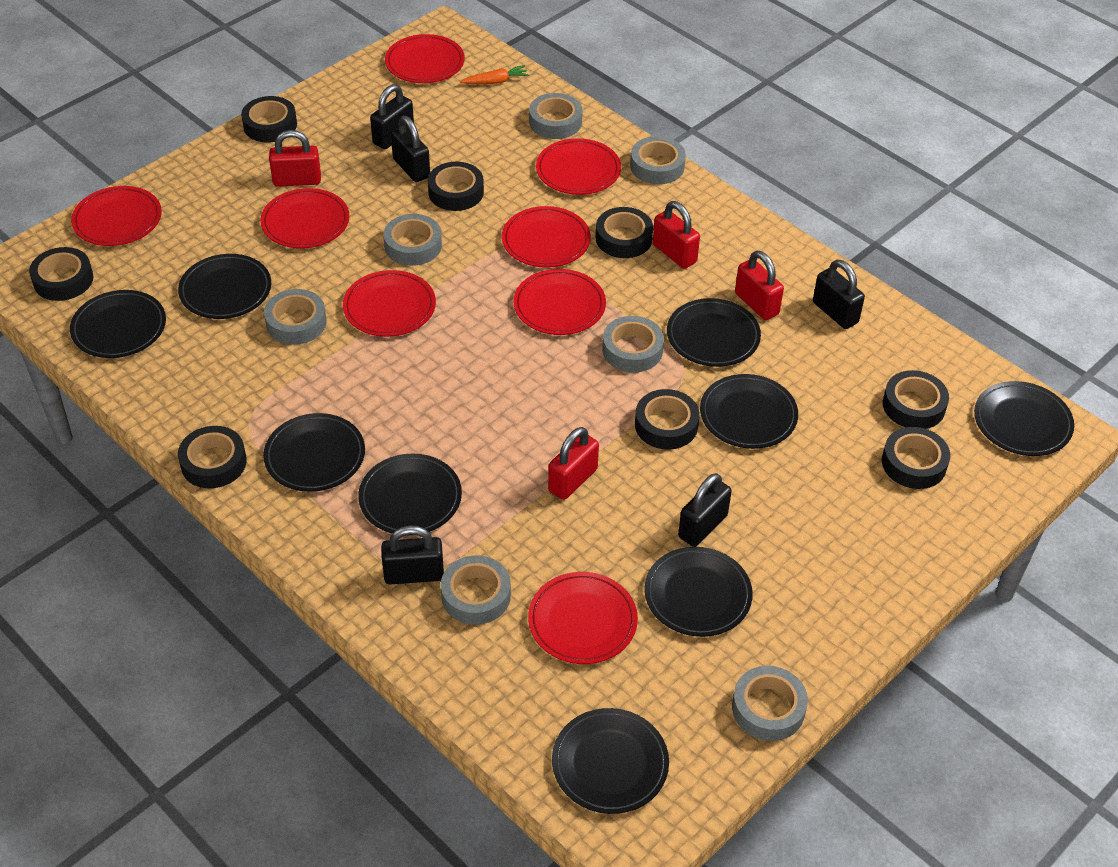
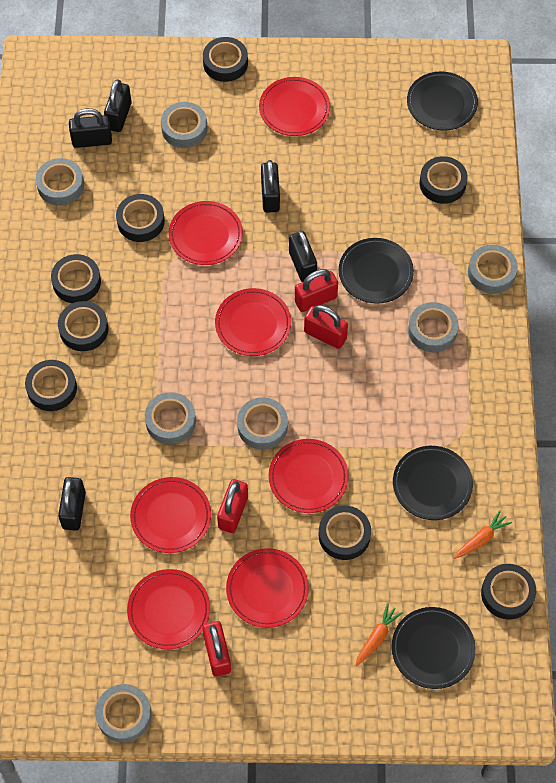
black plate: 9 -> 4
orange carrot: 1 -> 2
red plate: 8 -> 7

